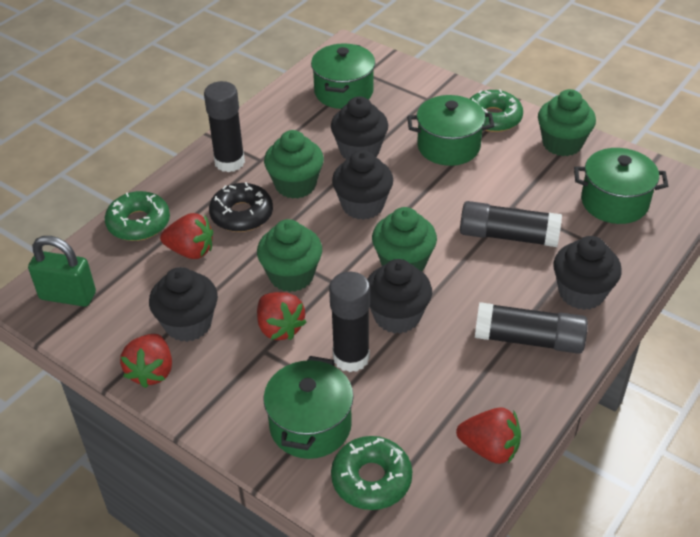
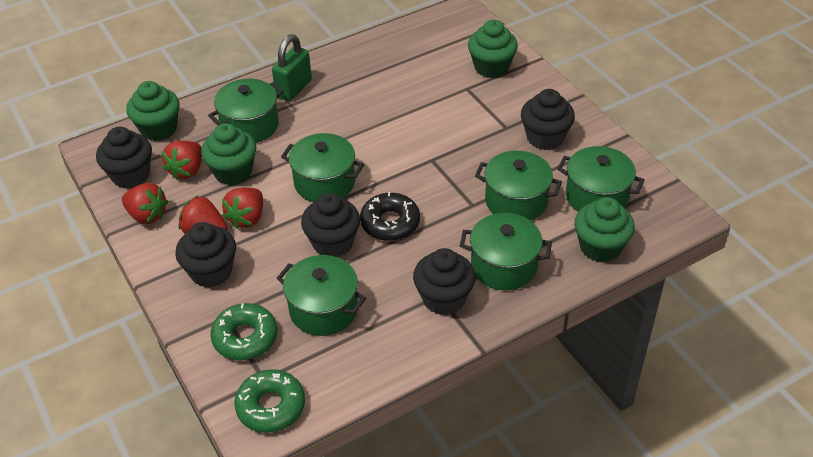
black glue stick: 4 -> 0
green donut: 3 -> 2
green pot: 4 -> 6

